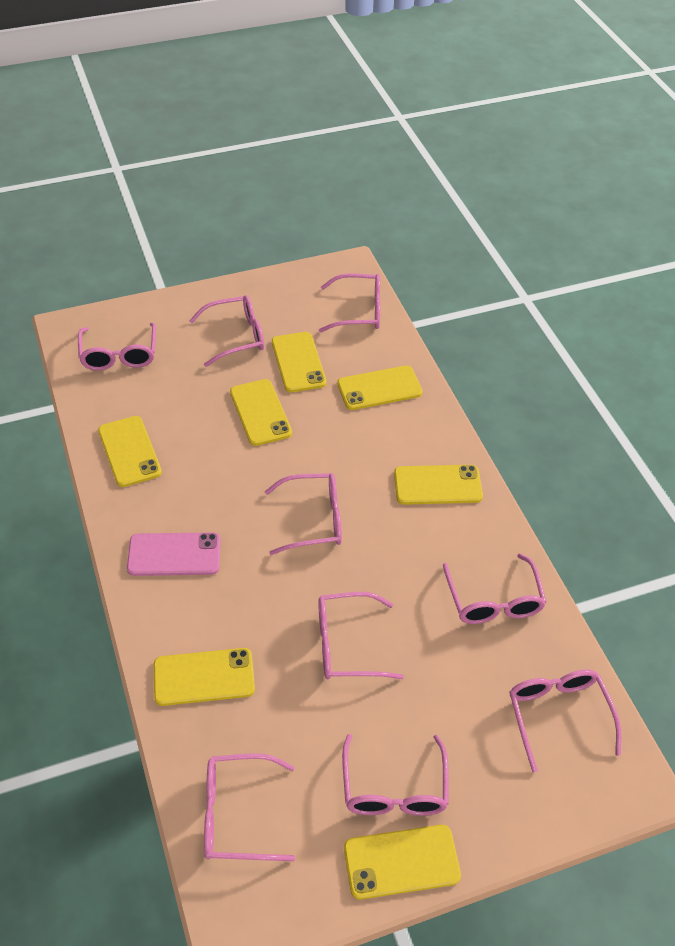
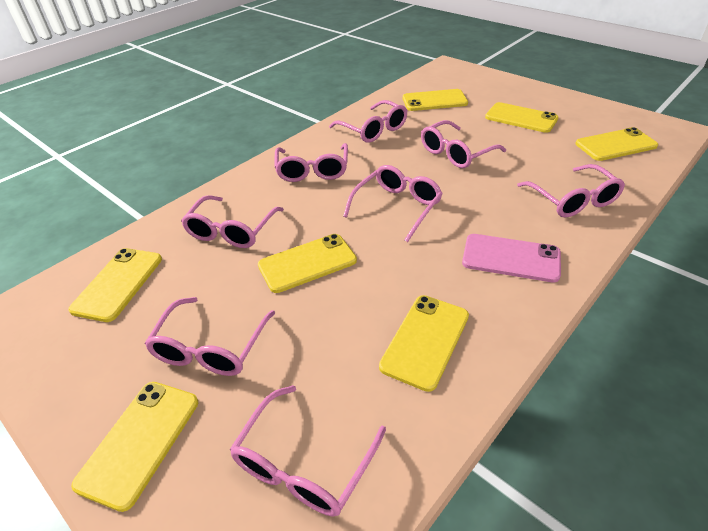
pink glasses: 9 -> 8

